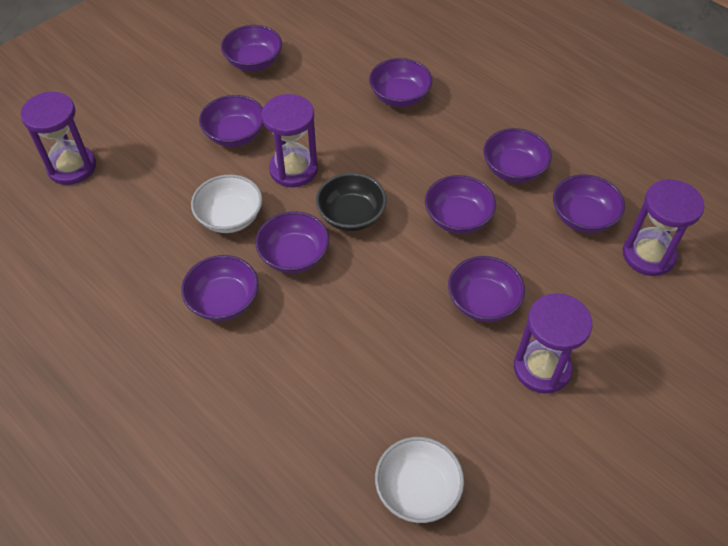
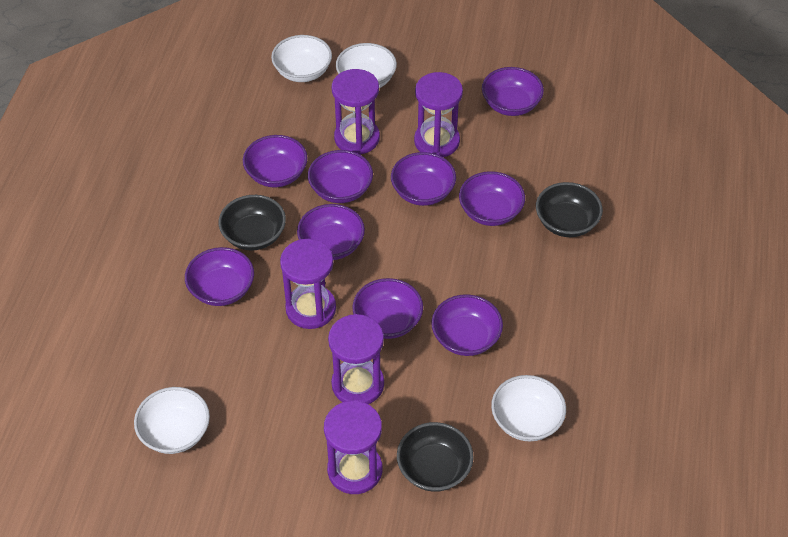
black bowl: 1 -> 3
purple hourglass: 4 -> 5
white bowl: 2 -> 4

